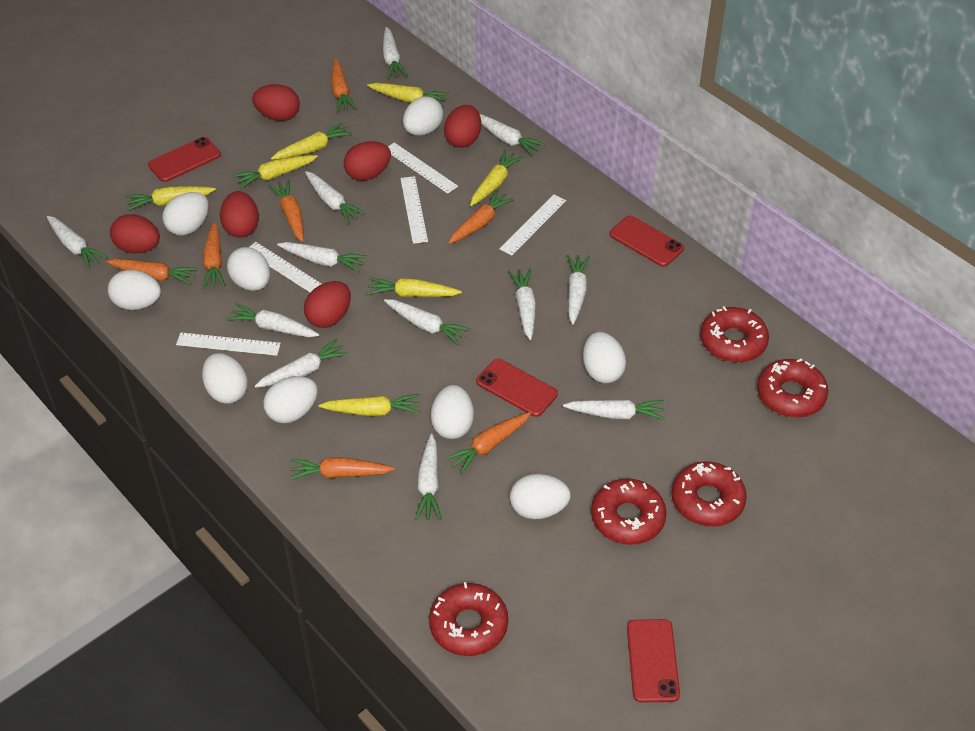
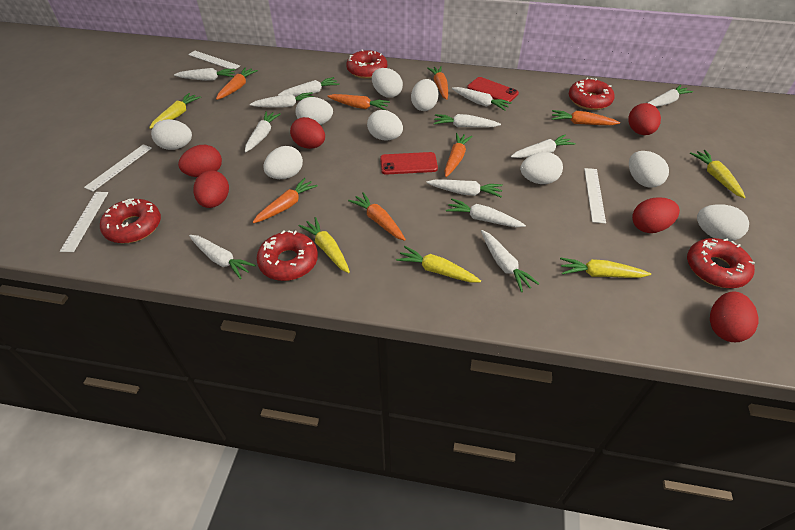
red phone: 4 -> 2
white ruler: 5 -> 4
yellow carrot: 7 -> 5

